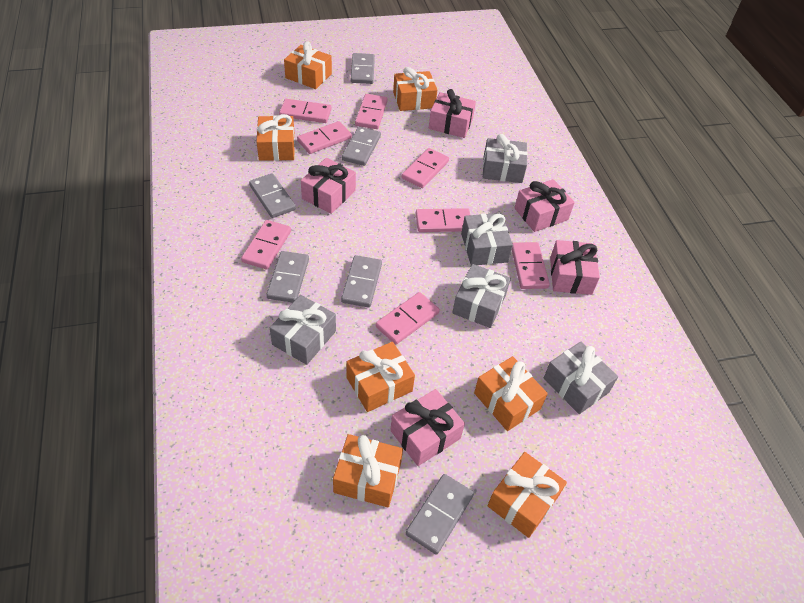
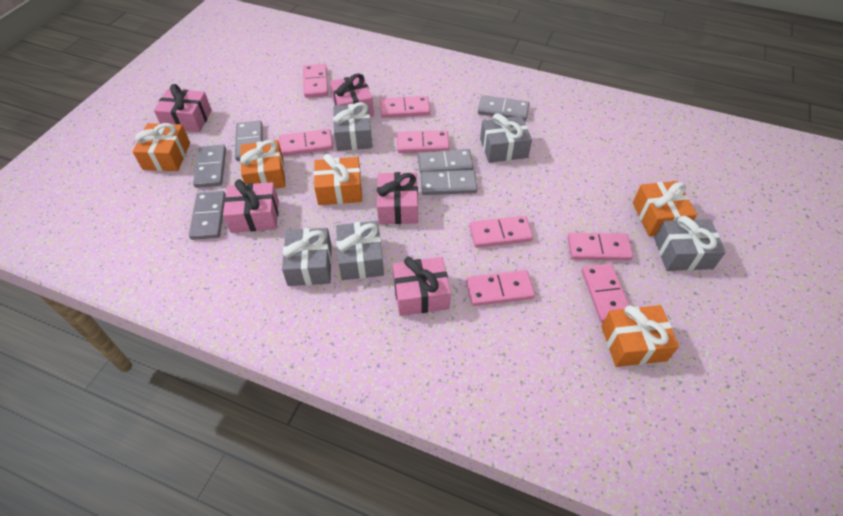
orange gift: 7 -> 5

